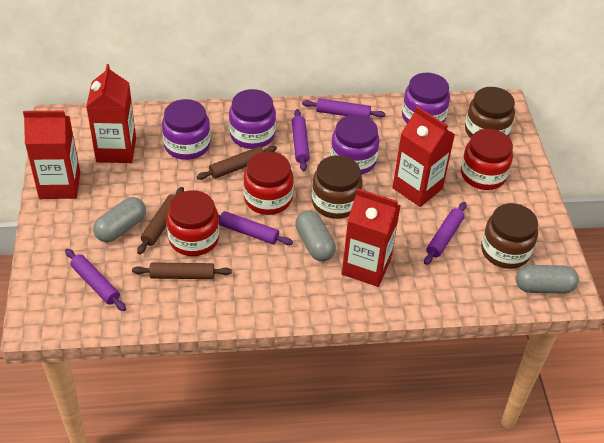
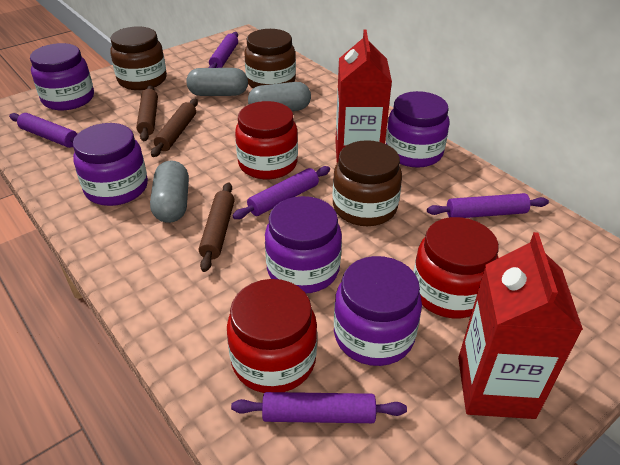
purple jar: 4 -> 5
red carton: 4 -> 2

